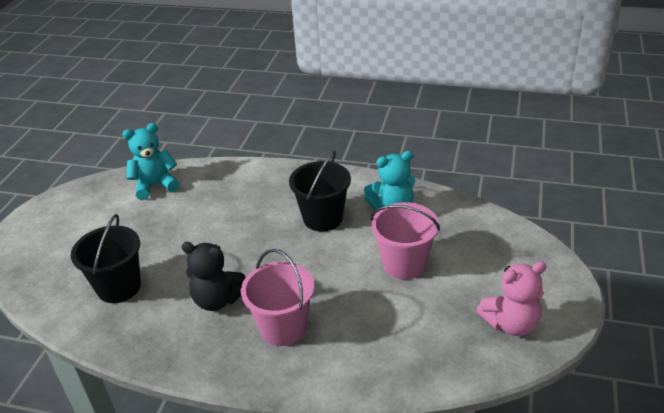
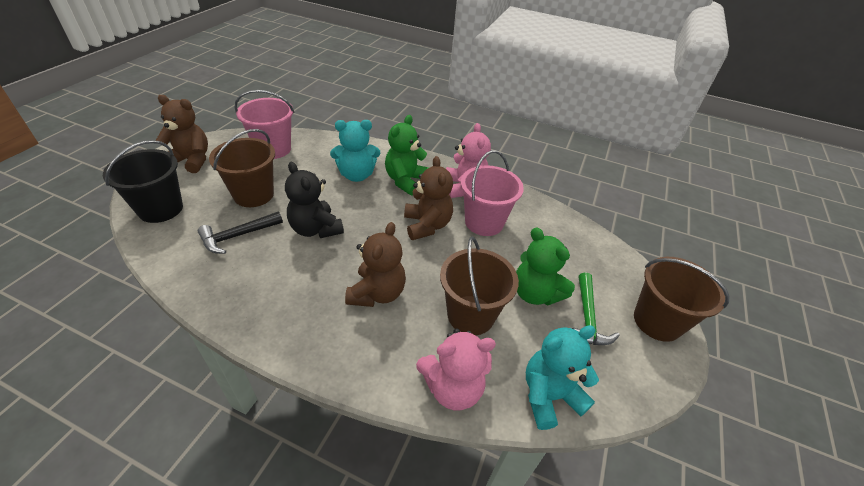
black bucket: 2 -> 1
black hammer: 0 -> 1
brown bucket: 0 -> 3
brown teddy bear: 0 -> 3
green hammer: 0 -> 1
green teddy bear: 0 -> 2
pink teddy bear: 1 -> 2

